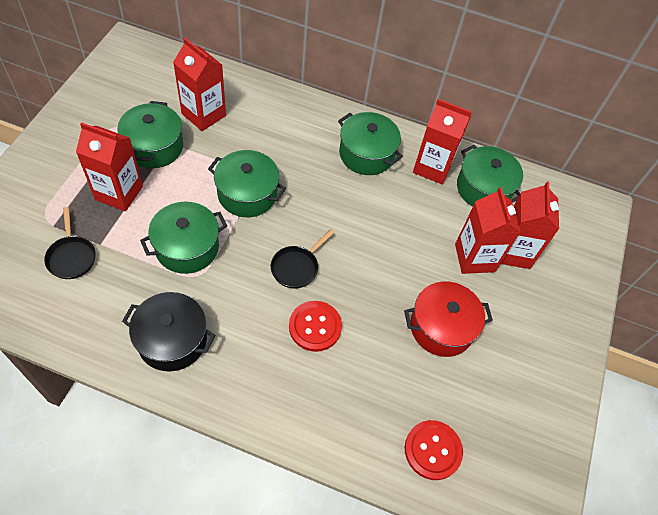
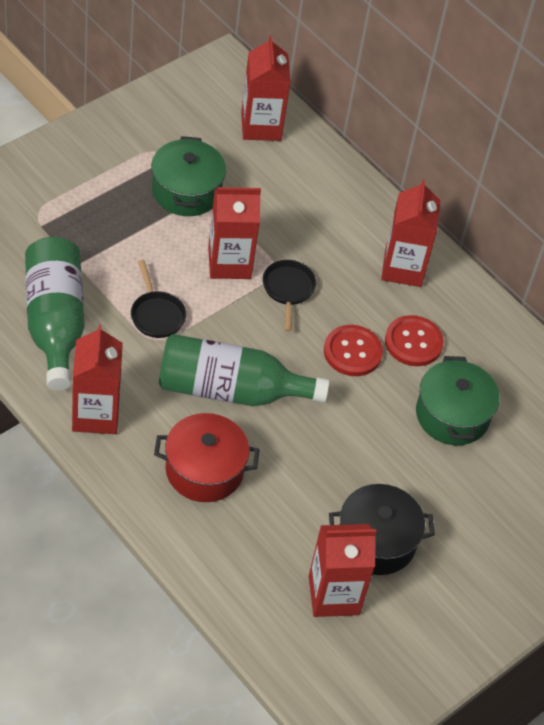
green bottle: 0 -> 2
green pot: 5 -> 2

